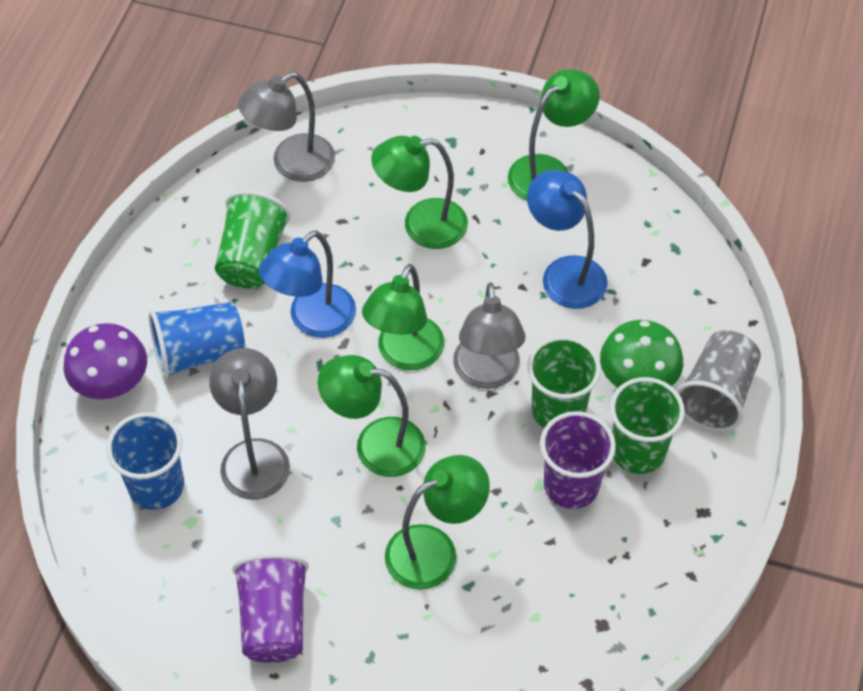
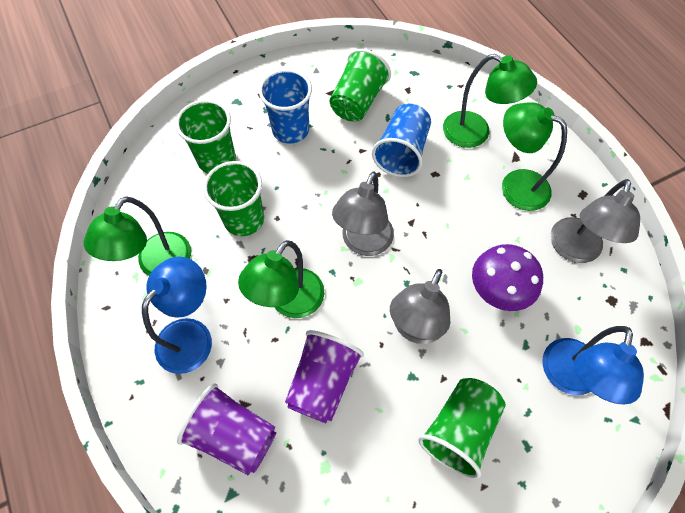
green cup: 3 -> 4
green lamp: 5 -> 4
green mushroom: 1 -> 0
grey cup: 1 -> 0

